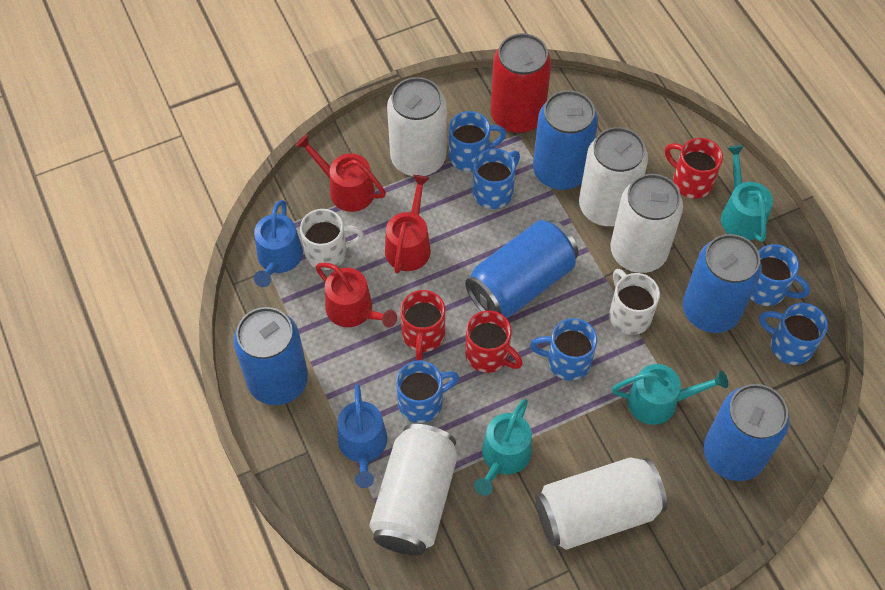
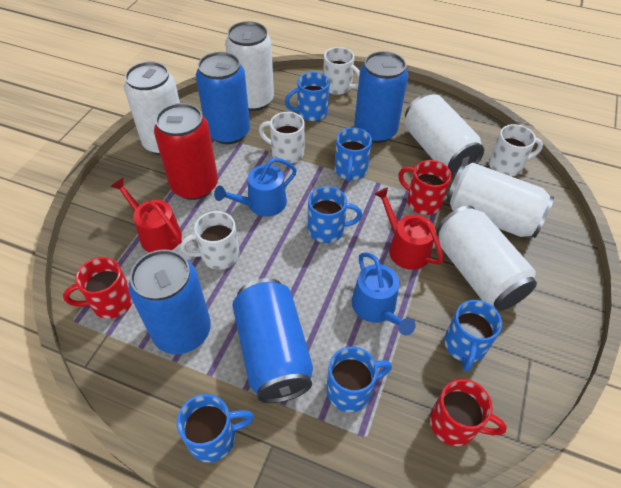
blue can: 5 -> 4
red watering can: 3 -> 2
turquoise watering can: 3 -> 0
white mug: 2 -> 4

